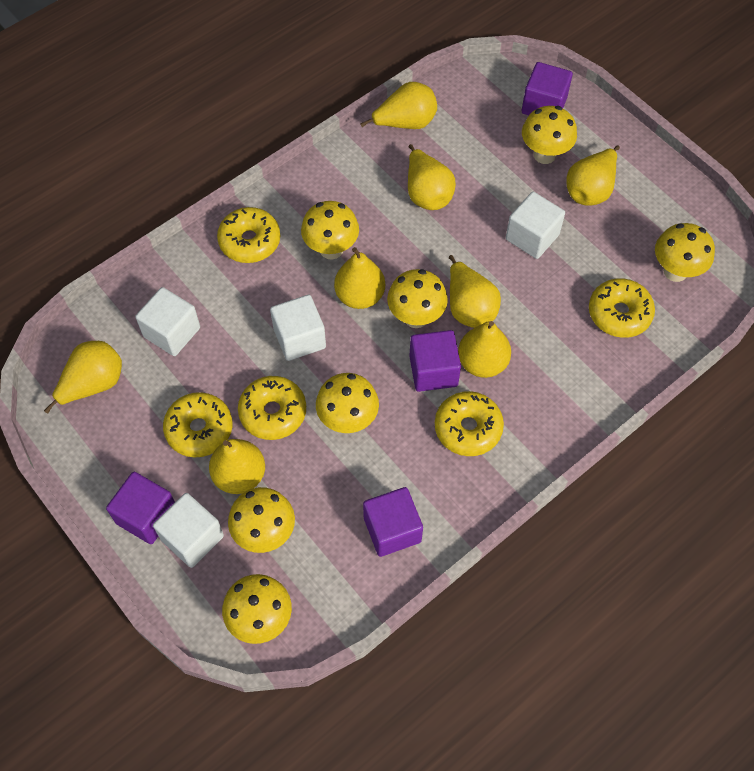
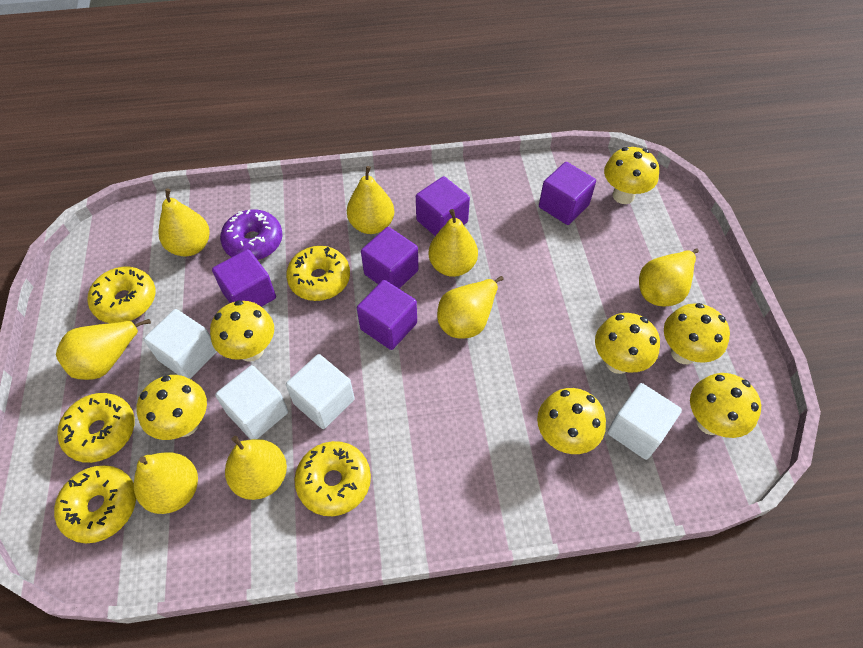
purple cube: 4 -> 5
purple donut: 0 -> 1

